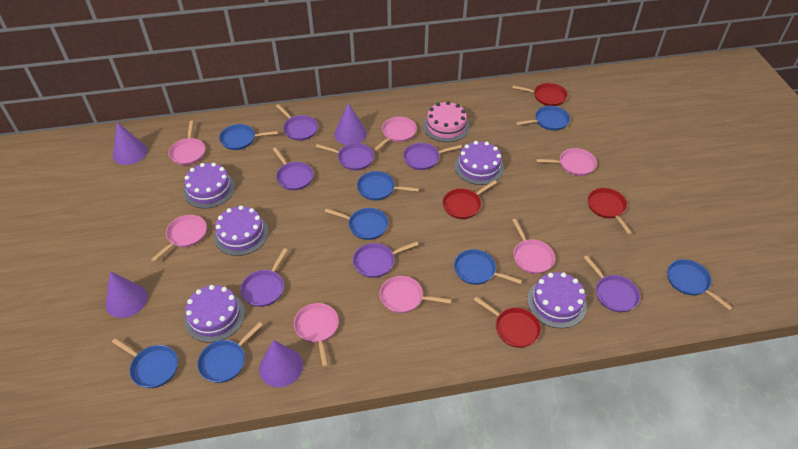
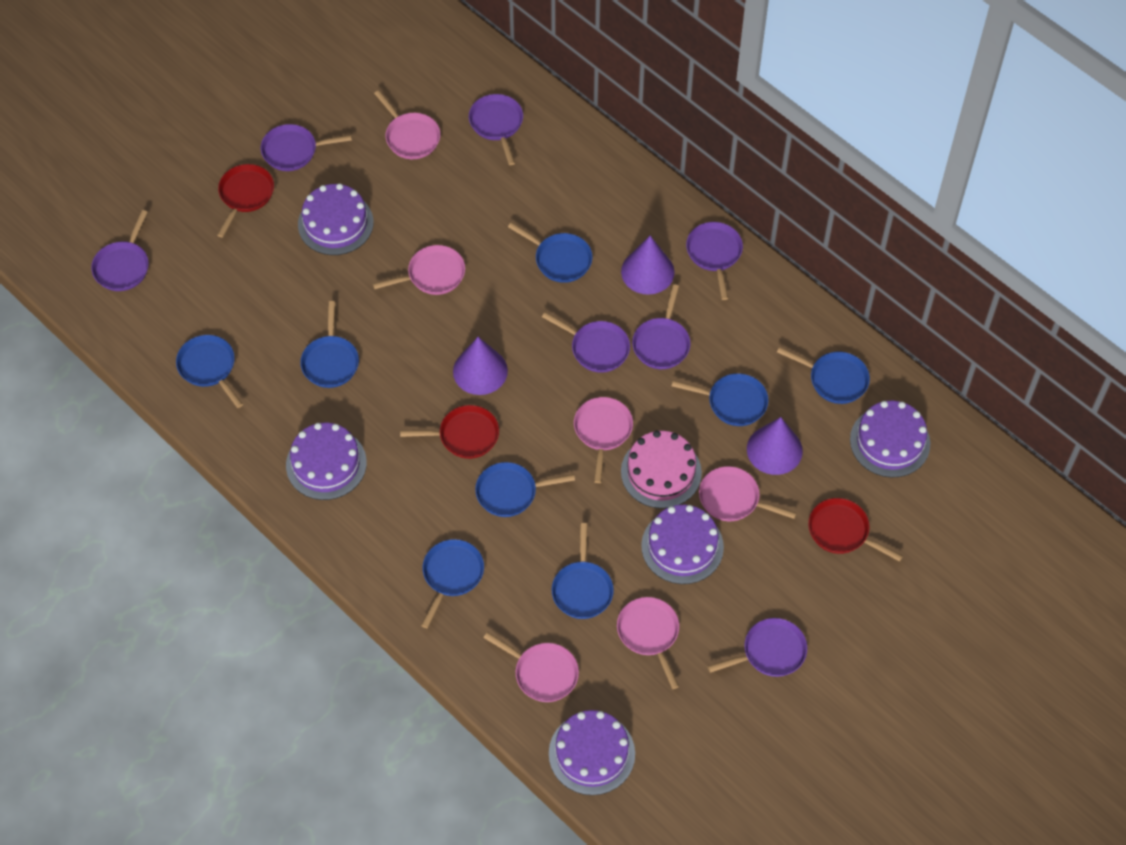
pink pan: 7 -> 6
purple cone: 4 -> 3
red pan: 4 -> 3

